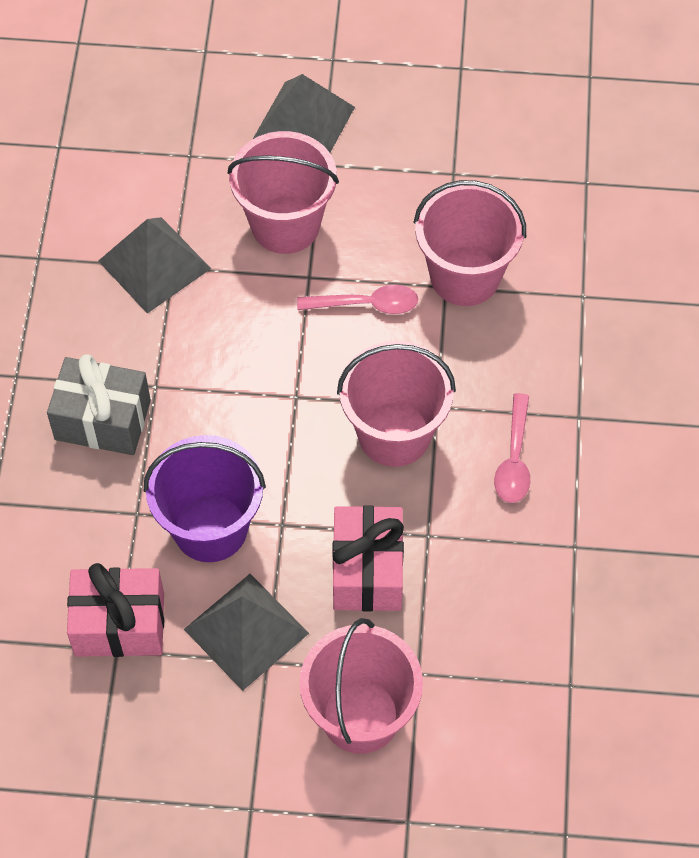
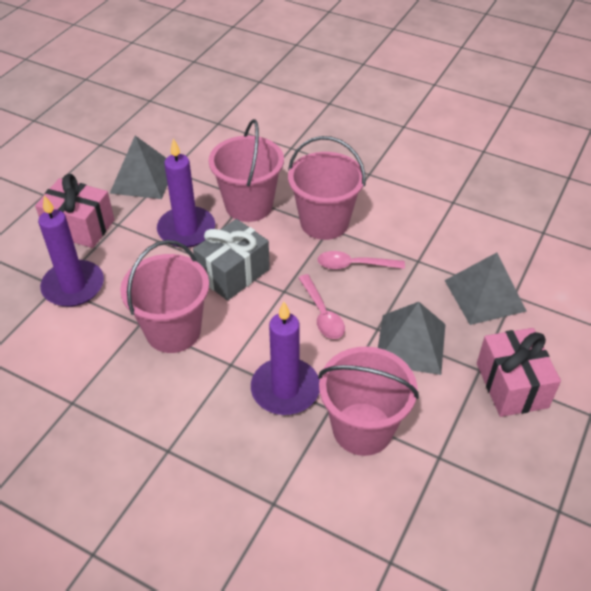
purple bucket: 1 -> 0
purple candle: 0 -> 3

